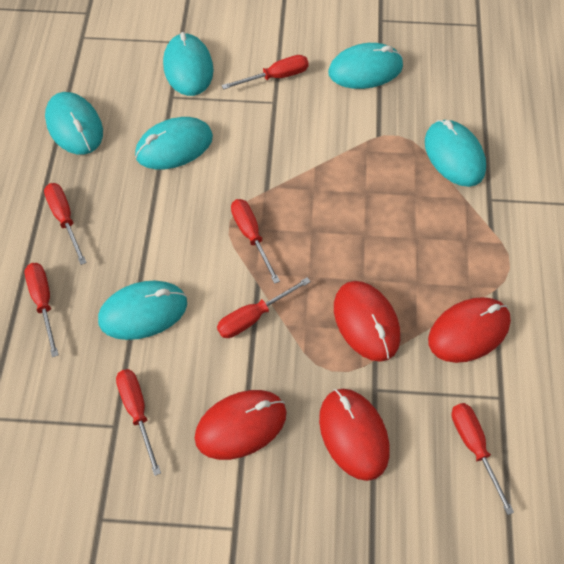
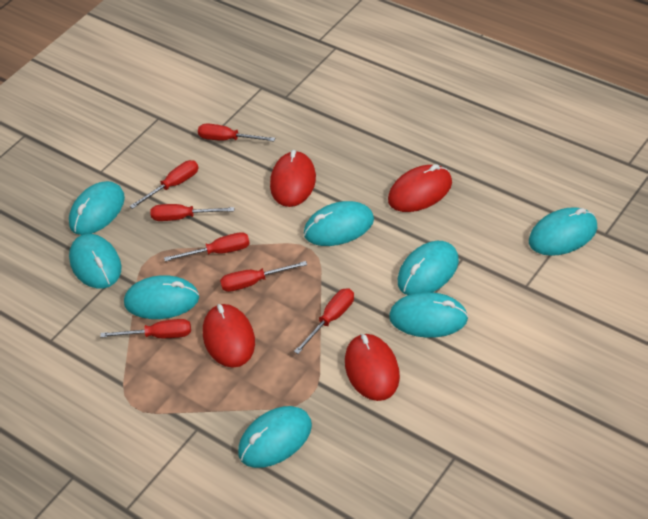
turquoise mouse: 6 -> 8

